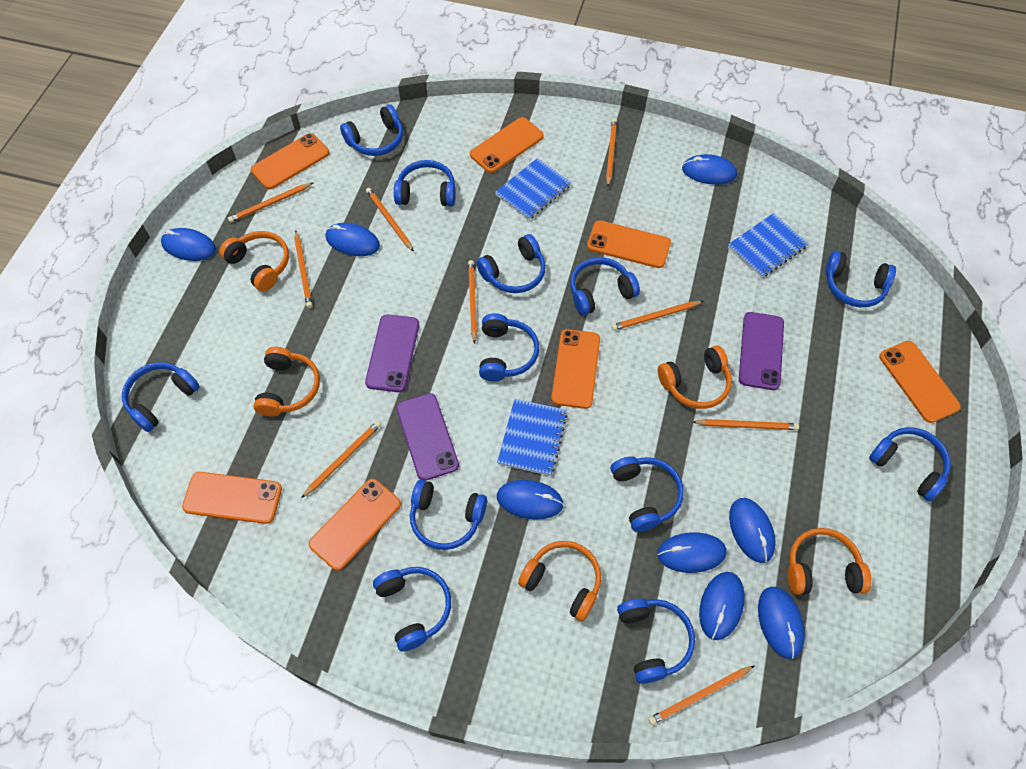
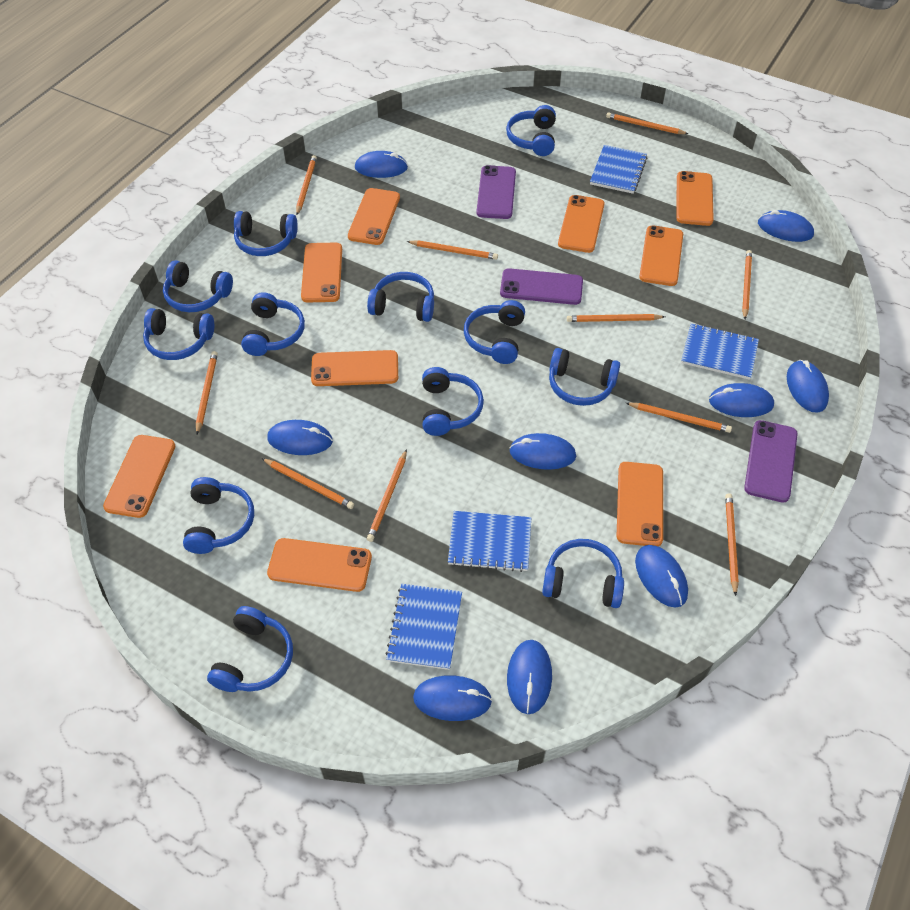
blue mouse: 8 -> 9
blue notebook: 3 -> 4
orange headphones: 5 -> 0
orange pencil: 9 -> 10
orange phone: 7 -> 9

